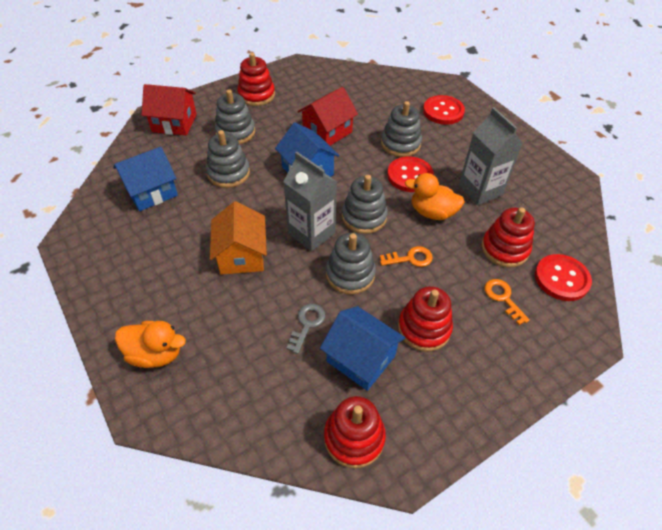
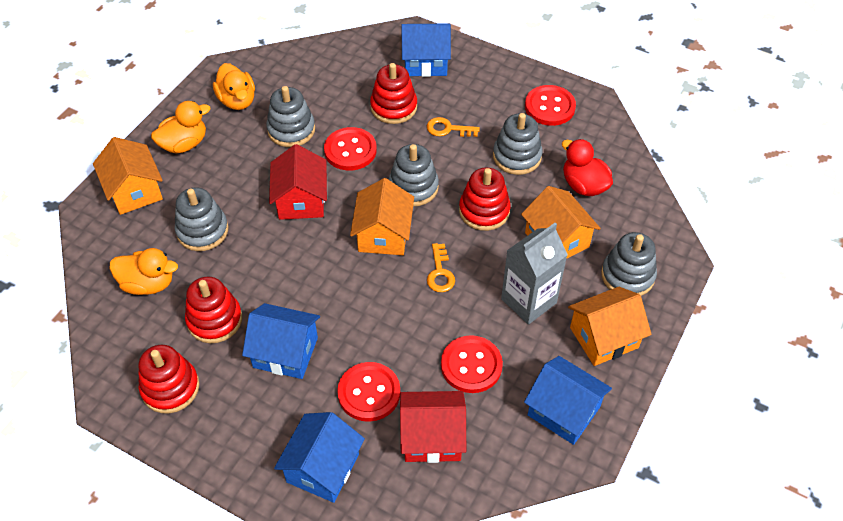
blue house: 3 -> 4
grey carton: 2 -> 1
grey key: 1 -> 0
orange duck: 2 -> 3
orange house: 1 -> 4
red button: 3 -> 4
red duck: 0 -> 1

